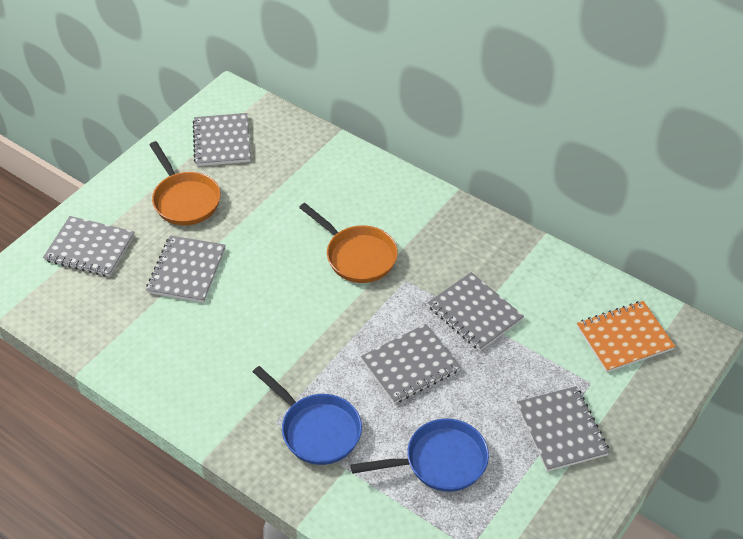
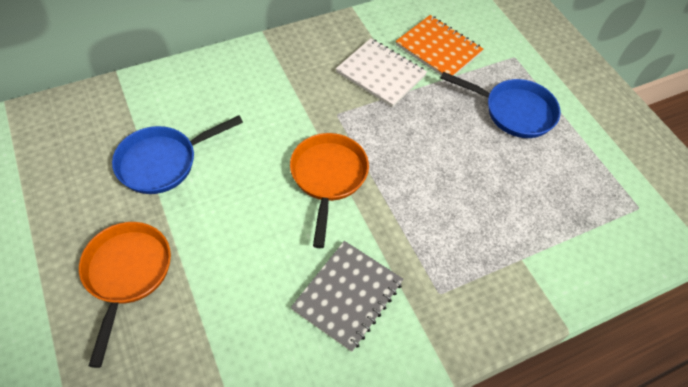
grey notebook: 6 -> 1
white notebook: 0 -> 1

